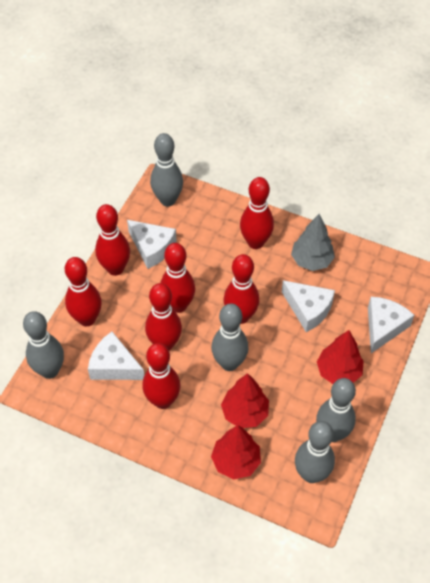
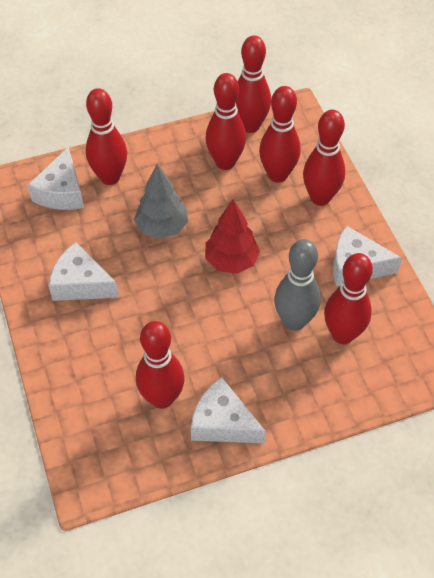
grey bowling pin: 5 -> 1
red tree: 3 -> 1

